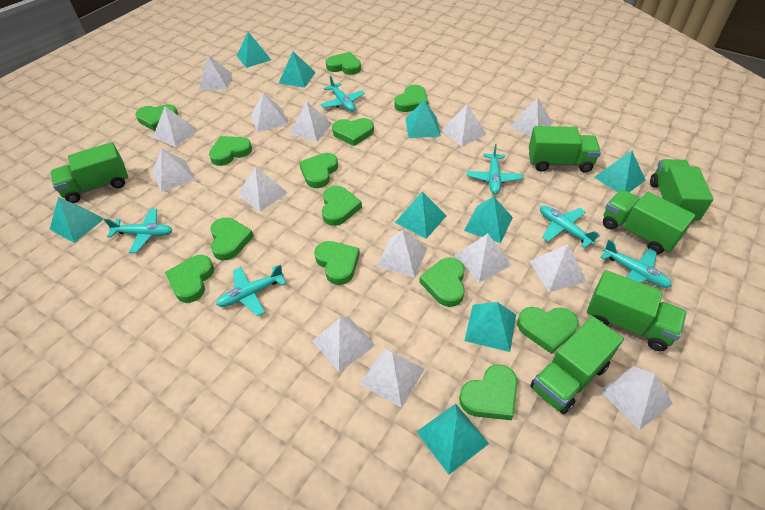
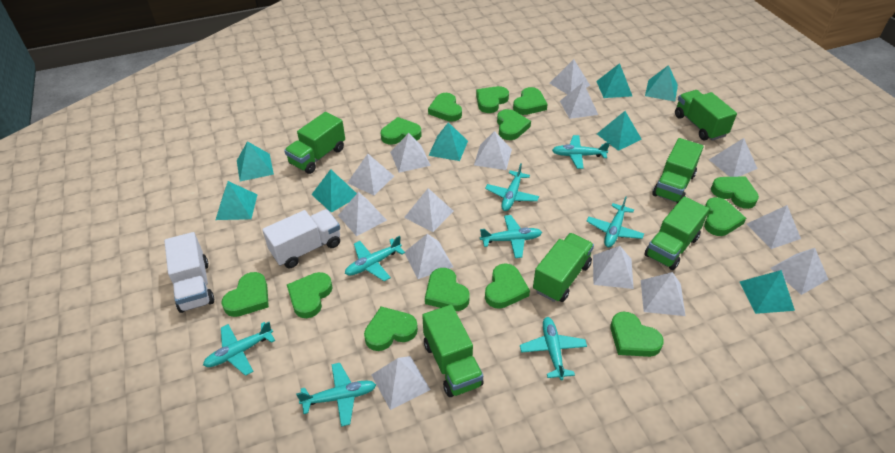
turquoise plane: 6 -> 8
turquoise pyramid: 9 -> 8
white truck: 0 -> 2

